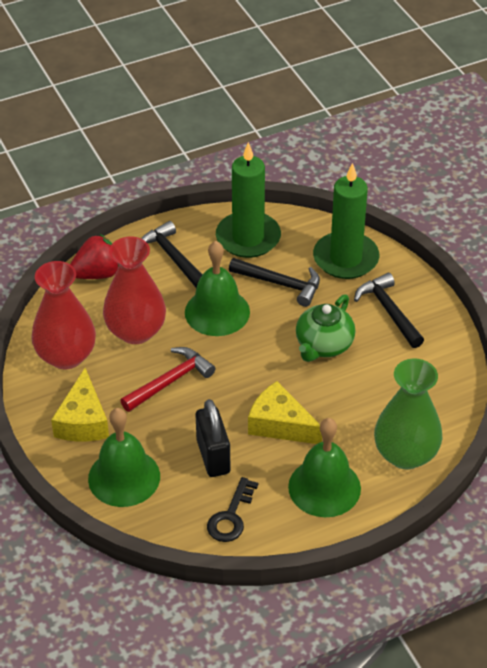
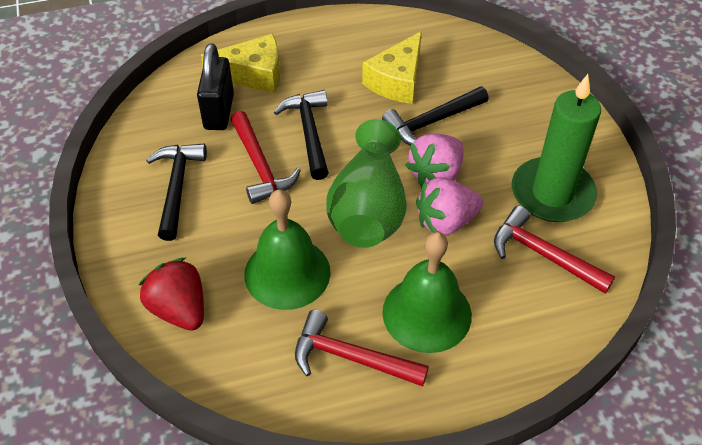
black key: 1 -> 0
green bell: 3 -> 2
green candle: 2 -> 1
green teapot: 1 -> 0
pink strawberry: 0 -> 2
red hammer: 1 -> 3
red vase: 2 -> 0

